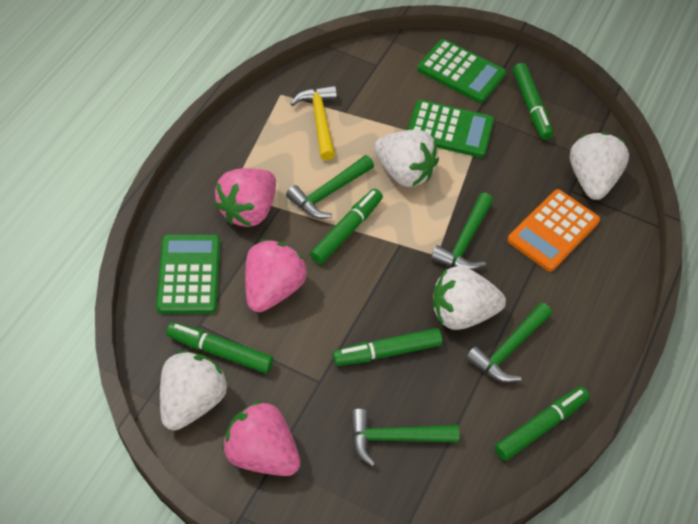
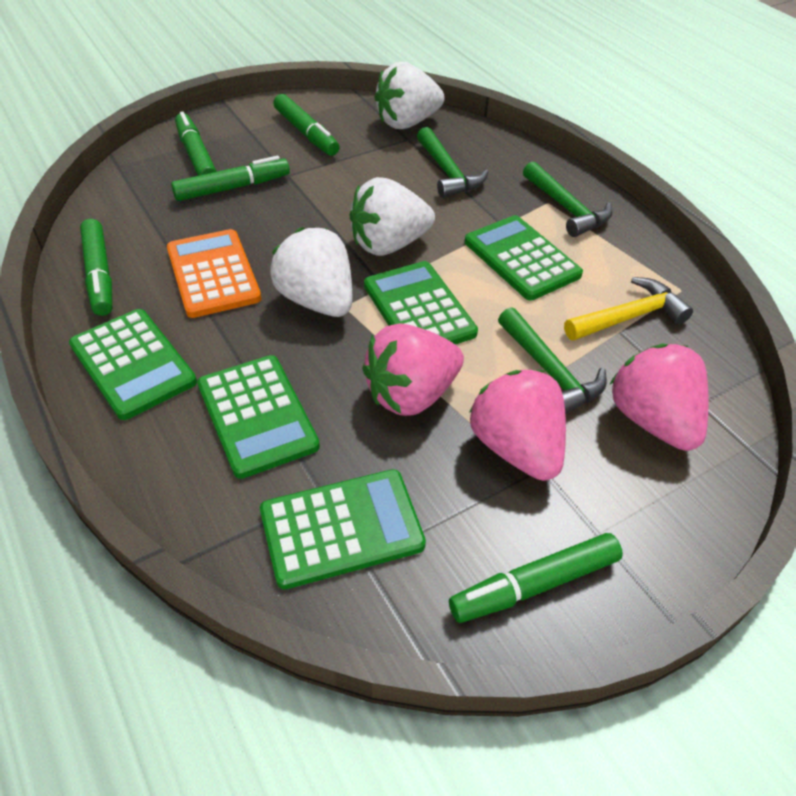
green calculator: 3 -> 5
green hammer: 4 -> 3
white strawberry: 4 -> 3

